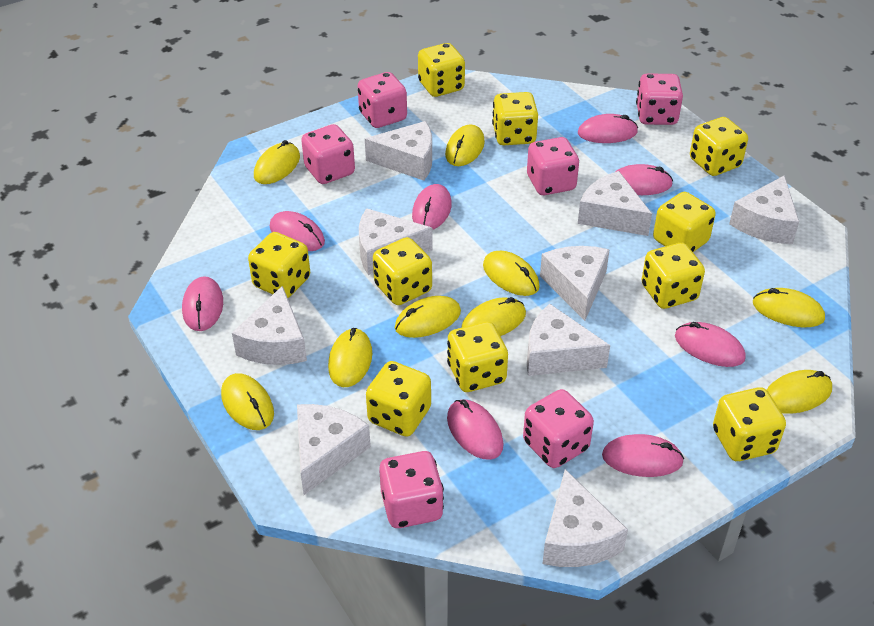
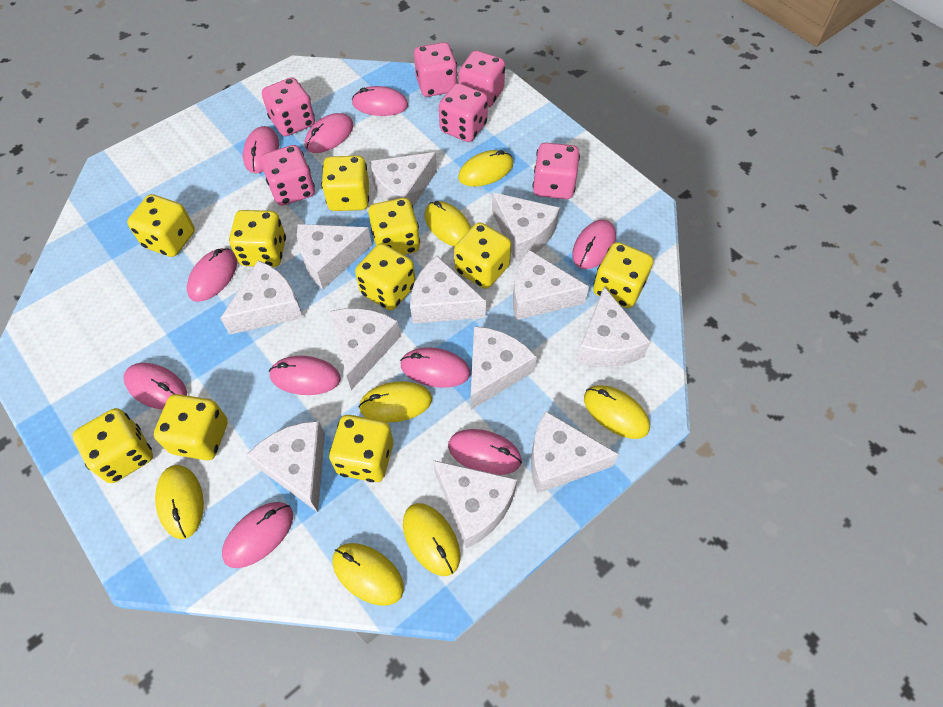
pink mouse: 8 -> 10
white cheese: 9 -> 12
yellow mouse: 9 -> 7

